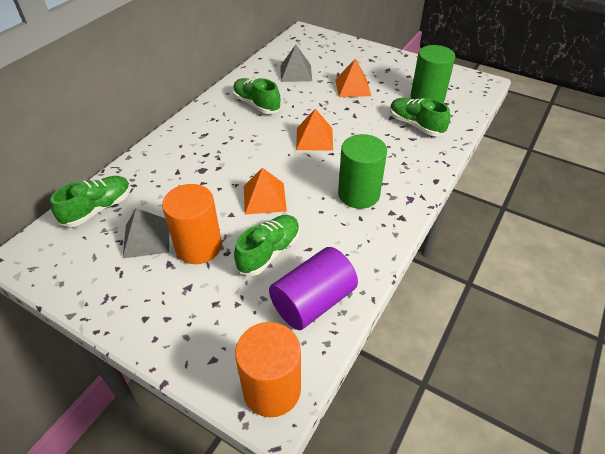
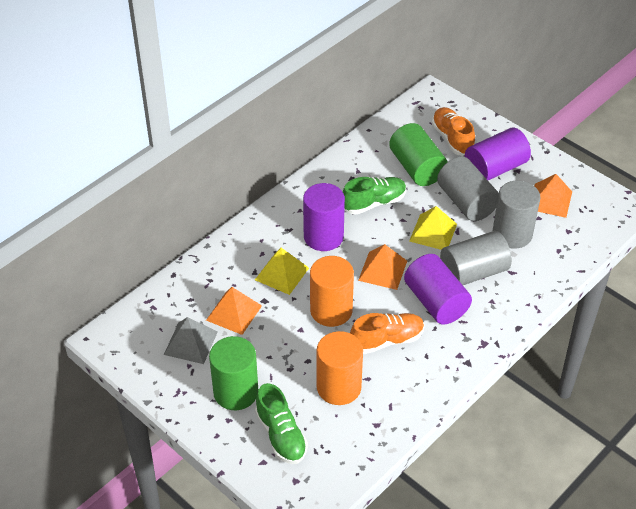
green shoe: 4 -> 2
grey cylinder: 0 -> 3
grey pyramid: 2 -> 1
orange shoe: 0 -> 2
purple cylinder: 1 -> 3
yellow pyramid: 0 -> 2

